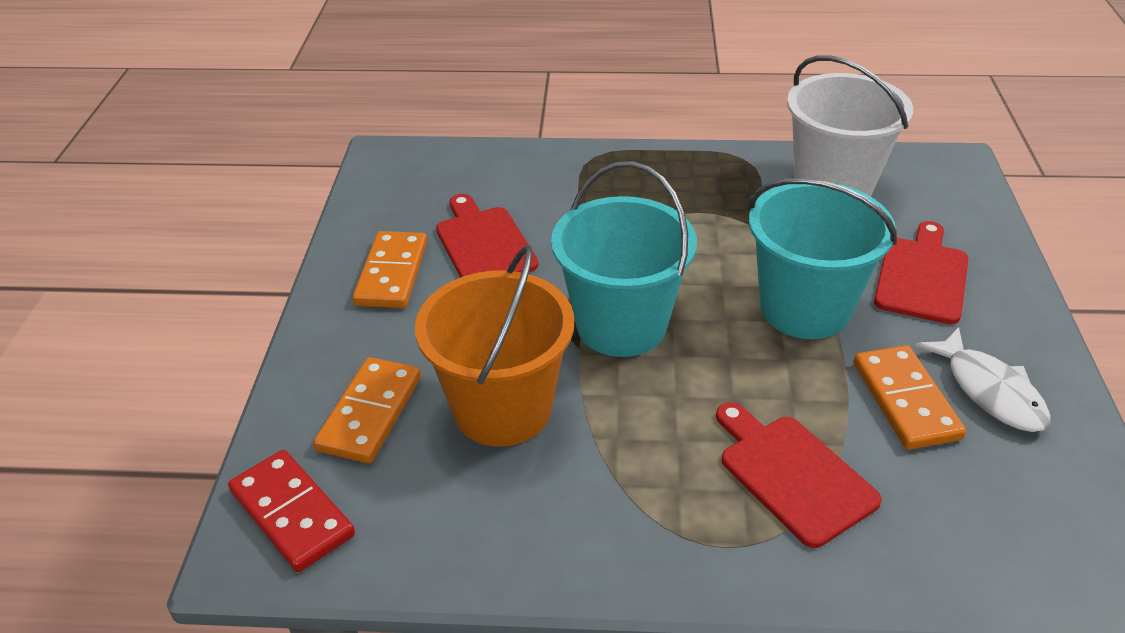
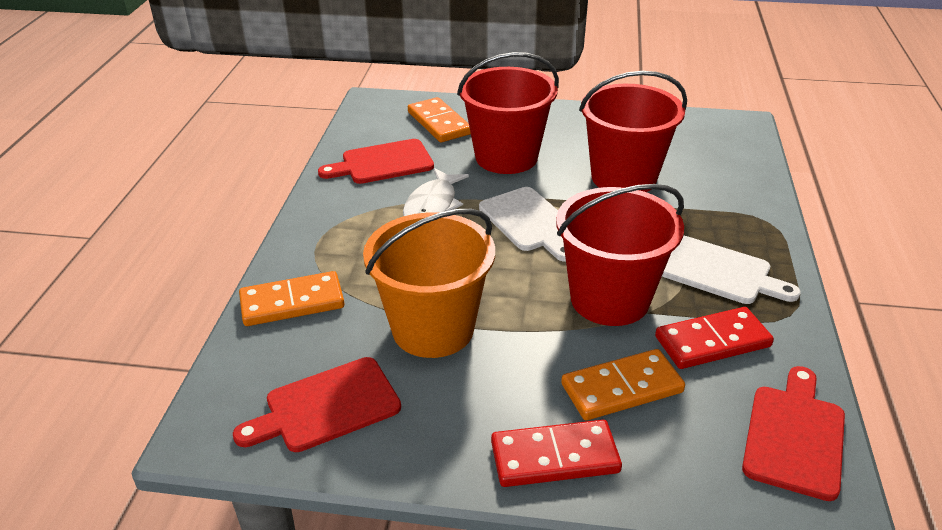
red bucket: 0 -> 3
red domino: 1 -> 2
turquoise bucket: 2 -> 0
white bucket: 1 -> 0
white cutting board: 0 -> 2

